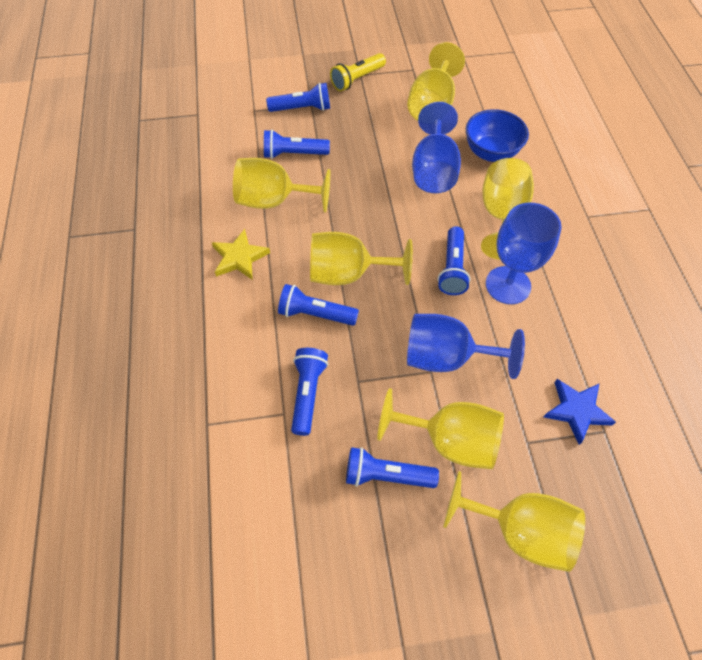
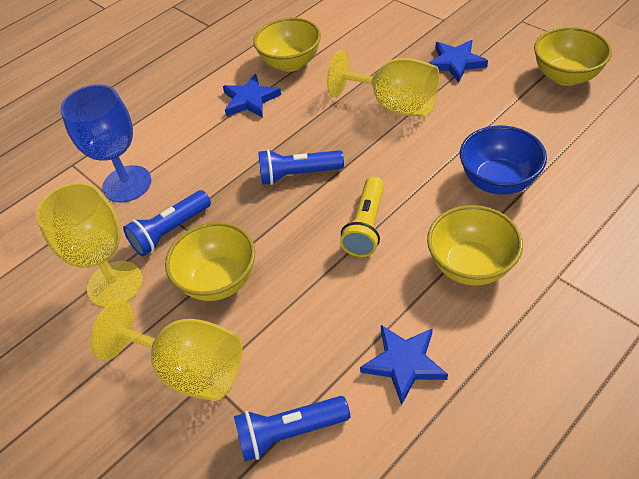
blue flashlight: 6 -> 3
blue goblet: 3 -> 1
blue star: 1 -> 3
yellow bowl: 0 -> 4
yellow goblet: 6 -> 3
yellow star: 1 -> 0

